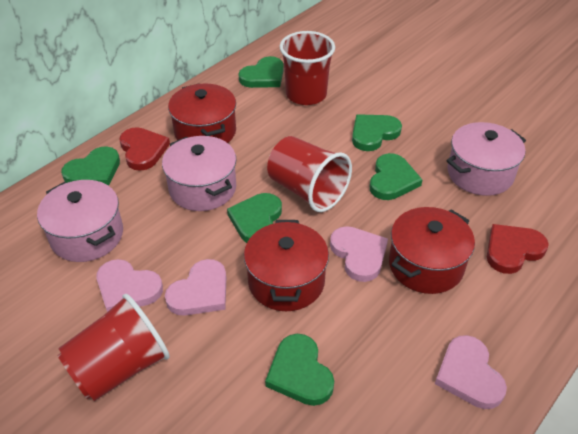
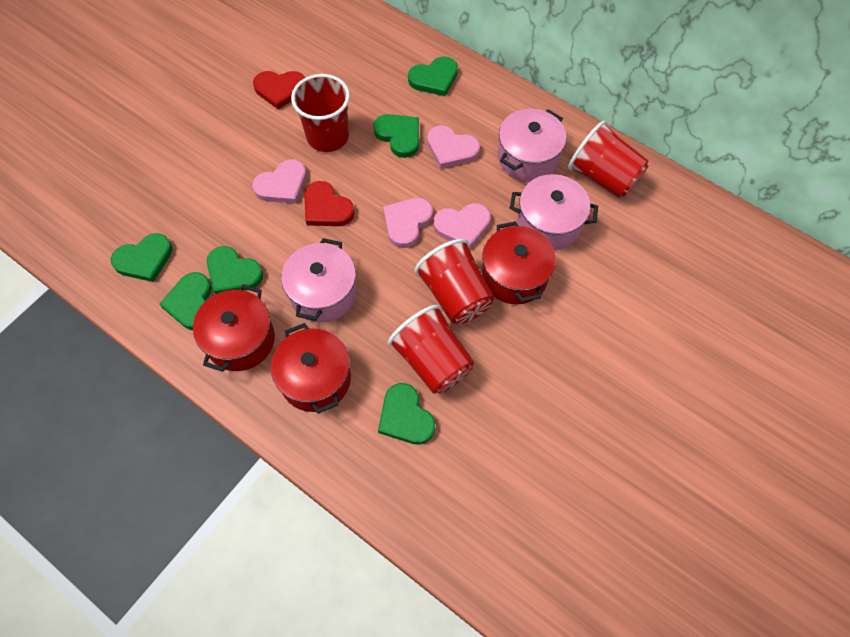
red cup: 3 -> 4

